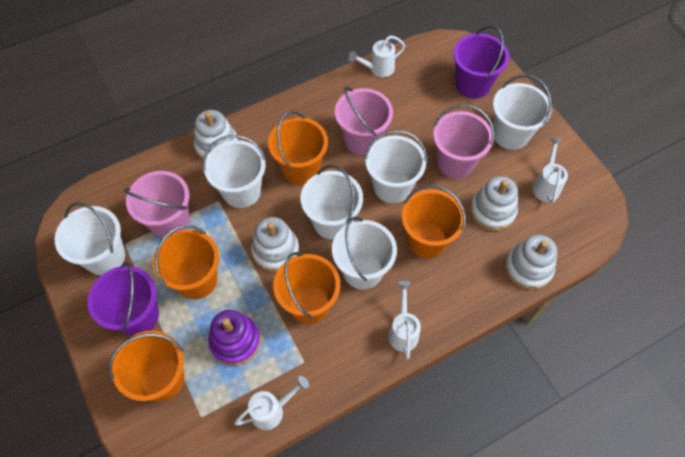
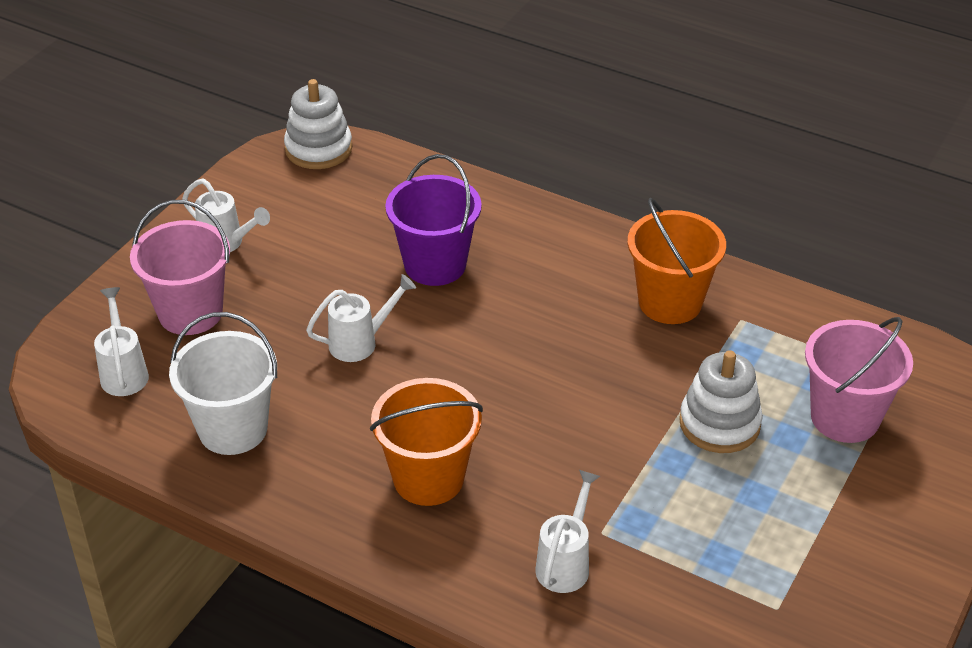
orange bucket: 5 -> 2
pink bucket: 3 -> 2
purple bucket: 2 -> 1
purple stacking toy: 1 -> 0
white bucket: 6 -> 1
white stacking toy: 4 -> 2

